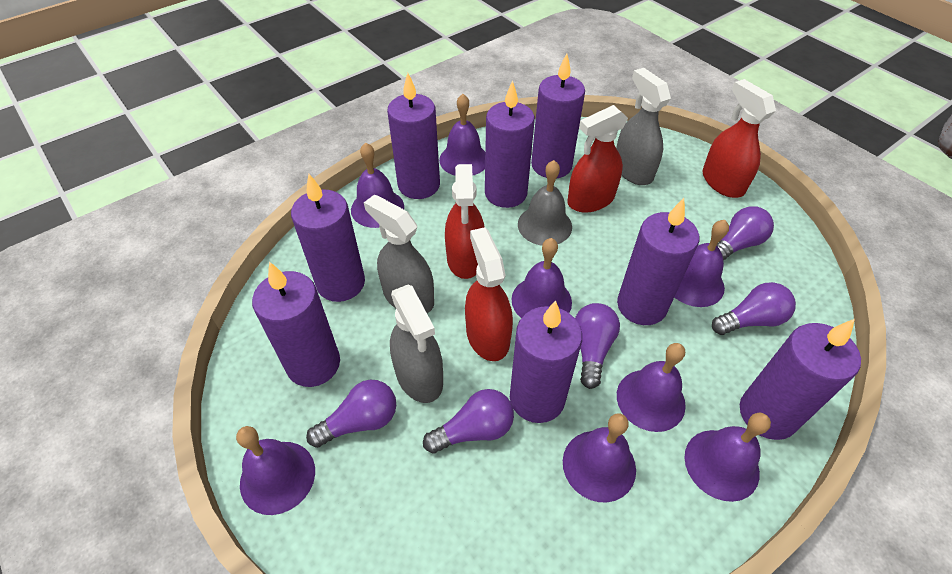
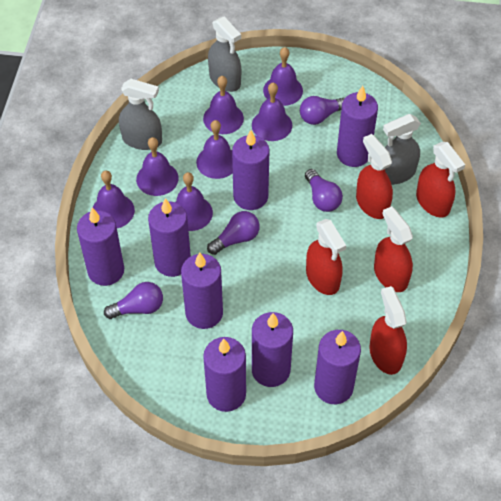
grey bell: 1 -> 0
purple bell: 8 -> 7
purple light bulb: 5 -> 4
red spray bottle: 4 -> 5

